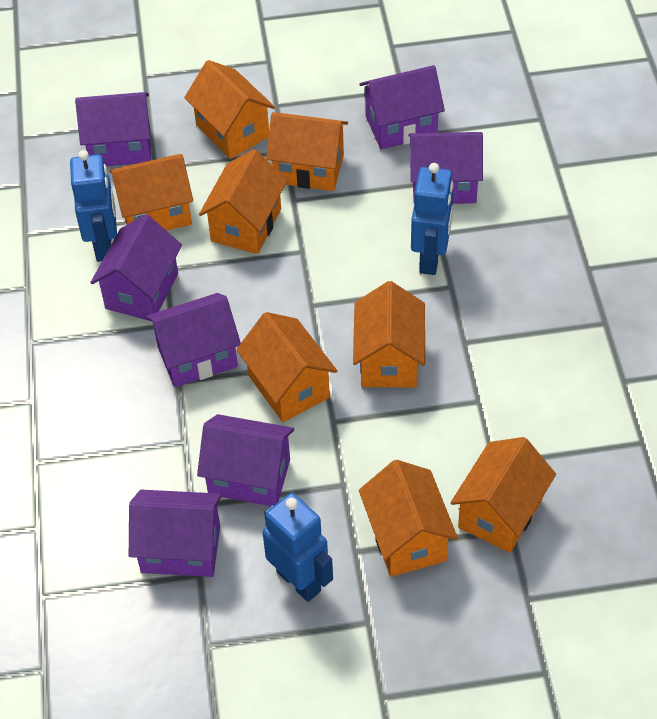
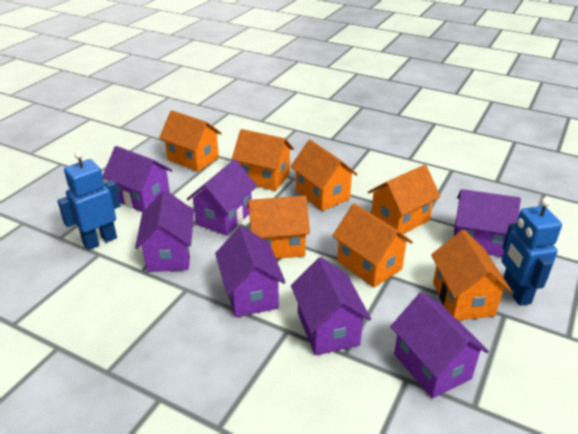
blue robot: 3 -> 2
orange house: 8 -> 7

